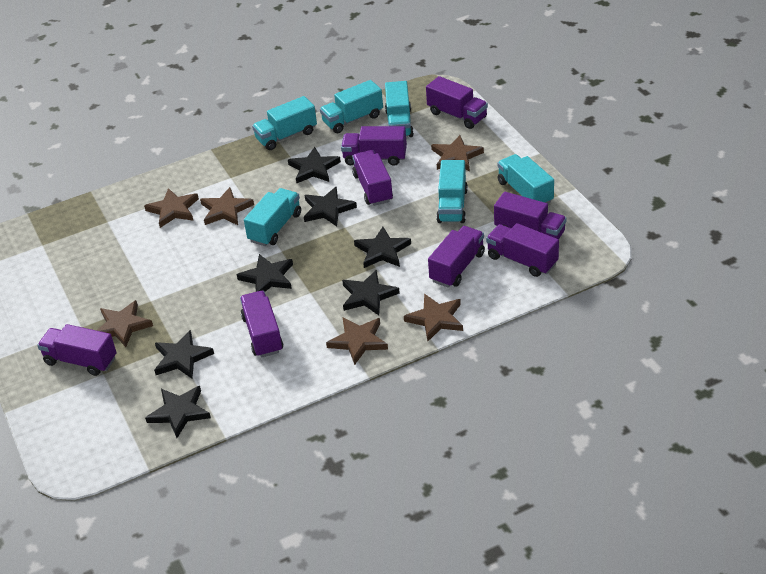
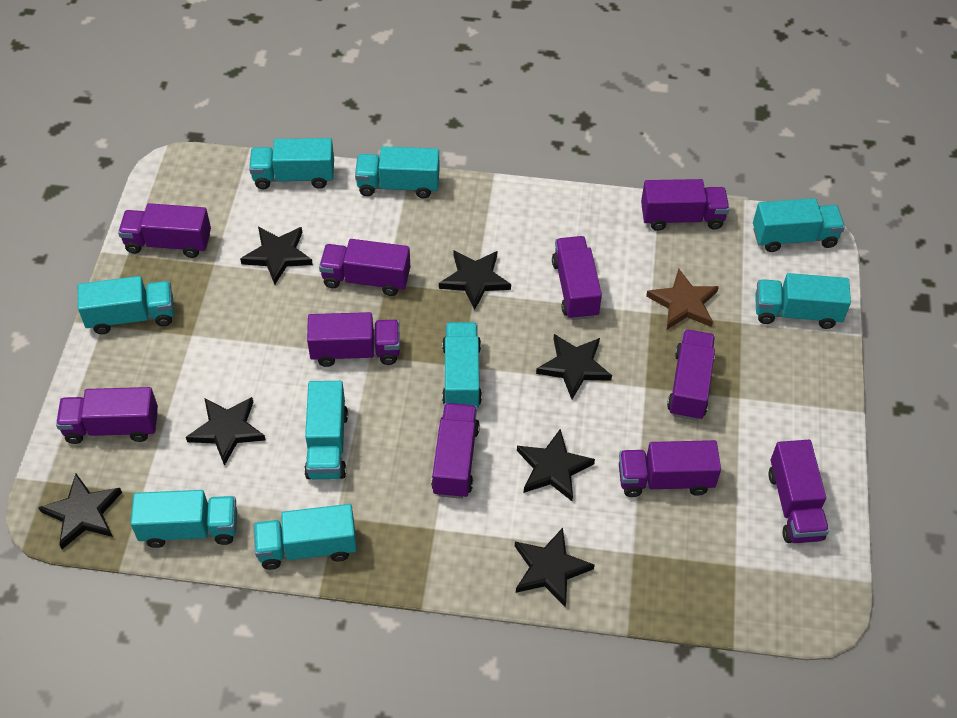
brown star: 6 -> 1
purple truck: 8 -> 10
turquoise truck: 6 -> 9

